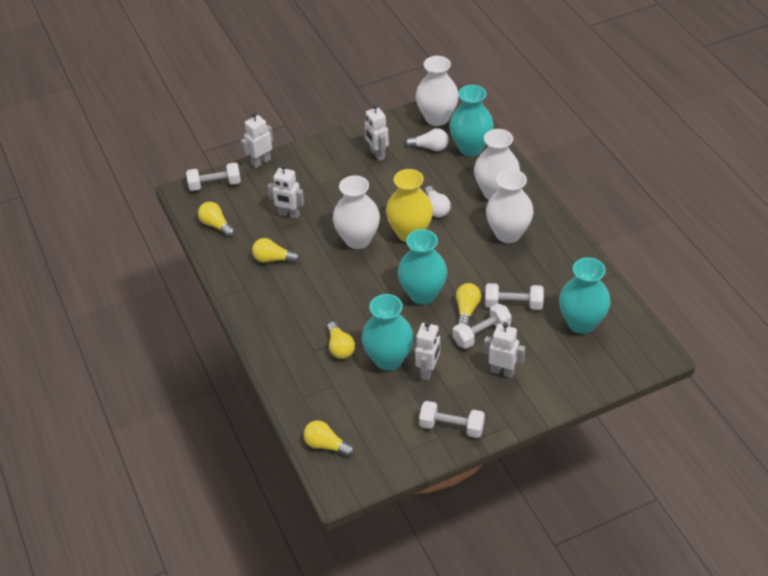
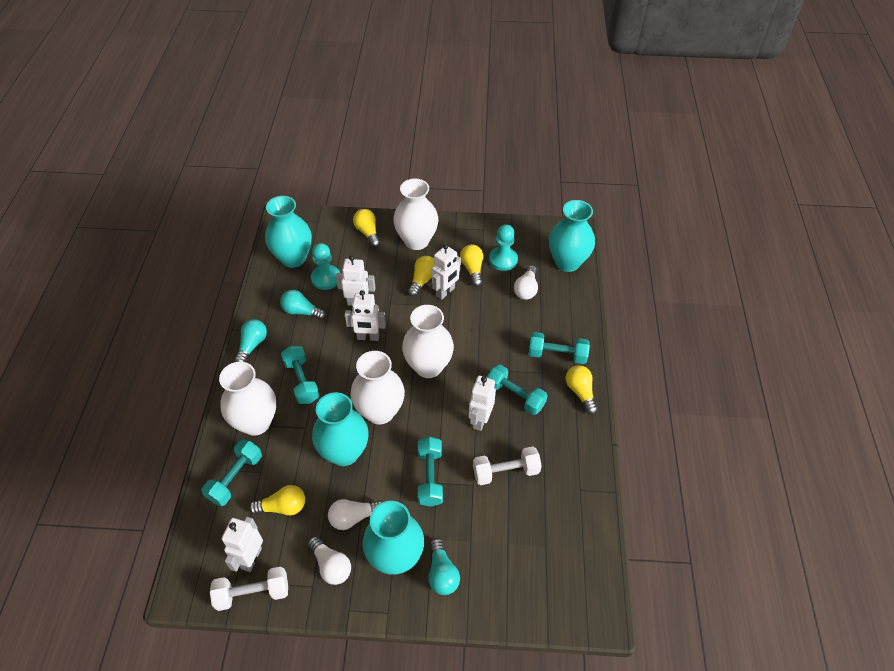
turquoise dumbbell: 0 -> 5
turquoise light bulb: 0 -> 3
turquoise pawn: 0 -> 2
white dumbbell: 4 -> 2
white light bulb: 2 -> 3
yellow vase: 1 -> 0

